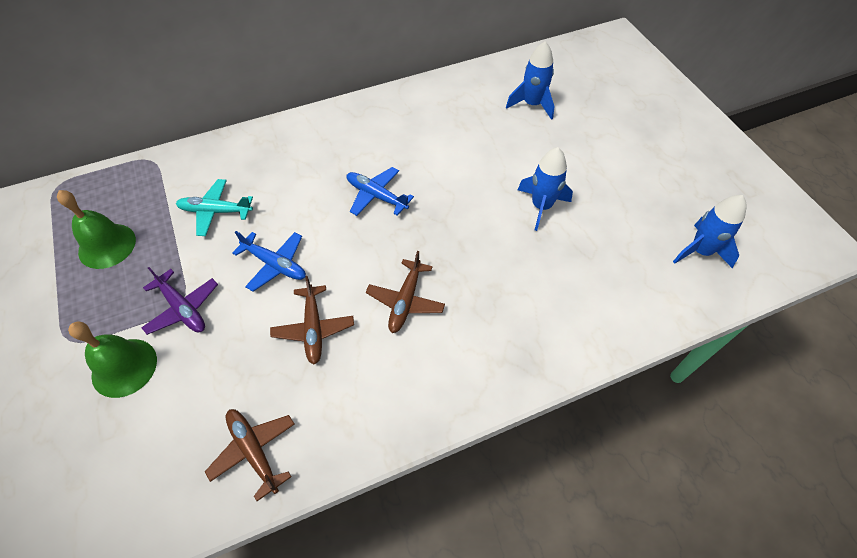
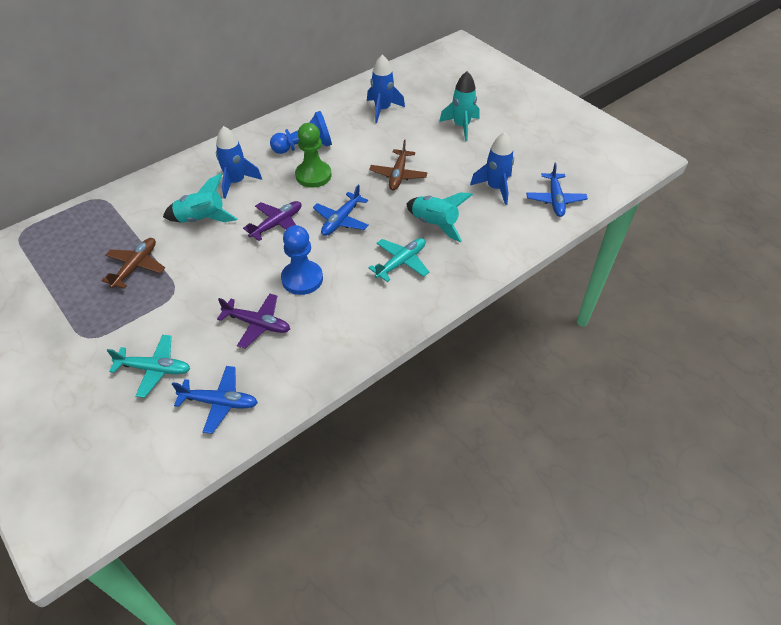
blue pawn: 0 -> 2
blue plane: 2 -> 3
brown plane: 3 -> 2
green bell: 2 -> 0
green pawn: 0 -> 1
purple plane: 1 -> 2
turquoise plane: 1 -> 2
turquoise rocket: 0 -> 3

